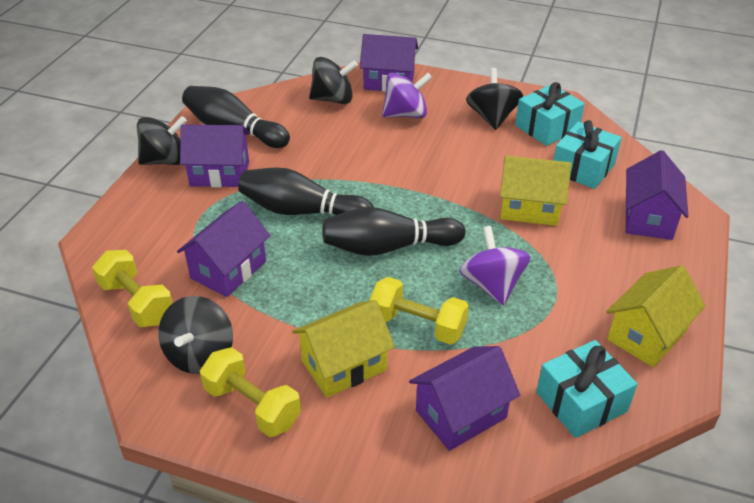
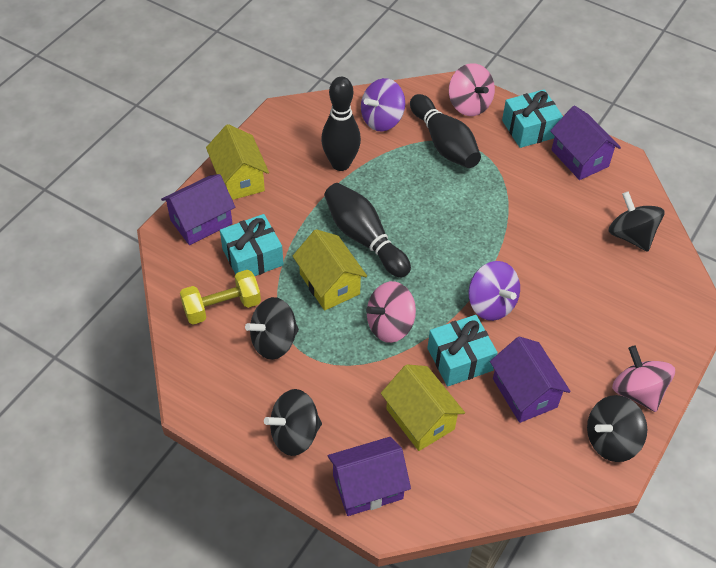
pink spinning top: 0 -> 3
purple house: 5 -> 4
yellow dumbbell: 3 -> 1

